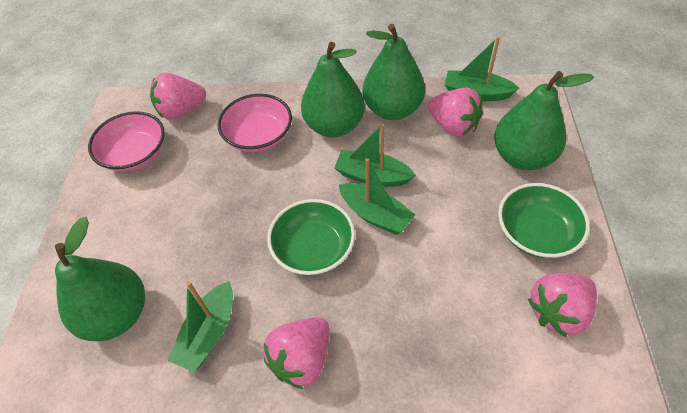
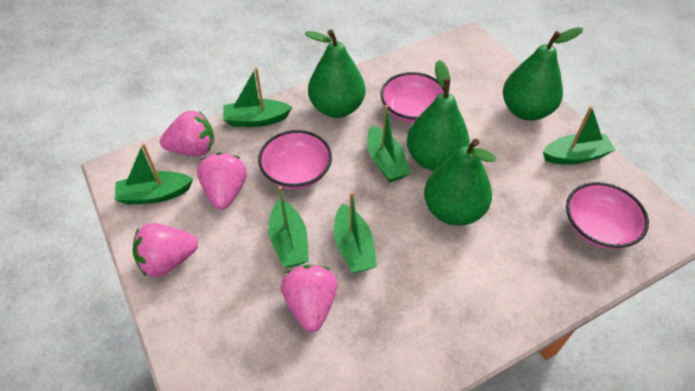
green boat: 4 -> 6
green bowl: 2 -> 0
pink bowl: 2 -> 3

